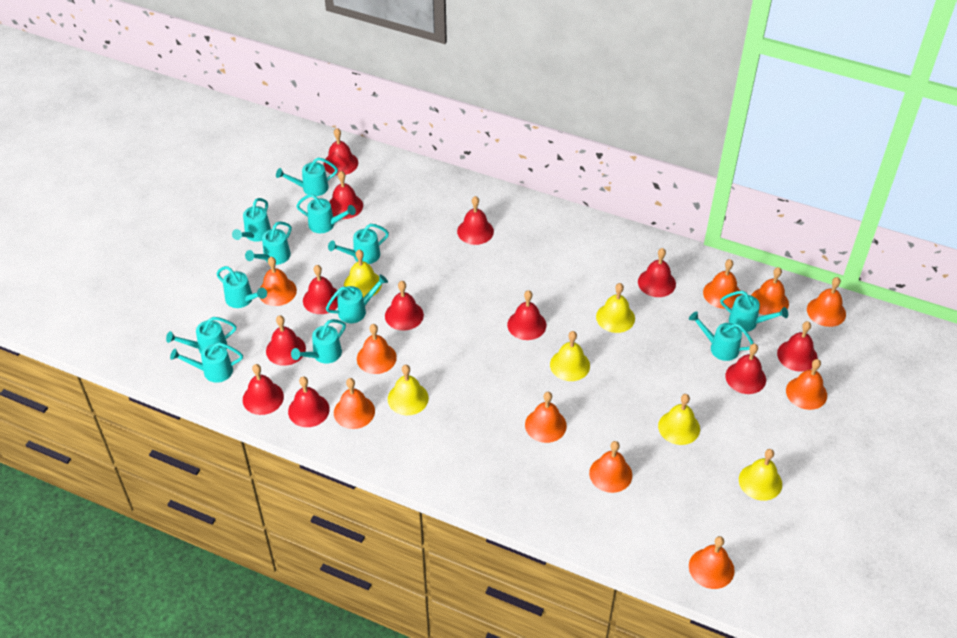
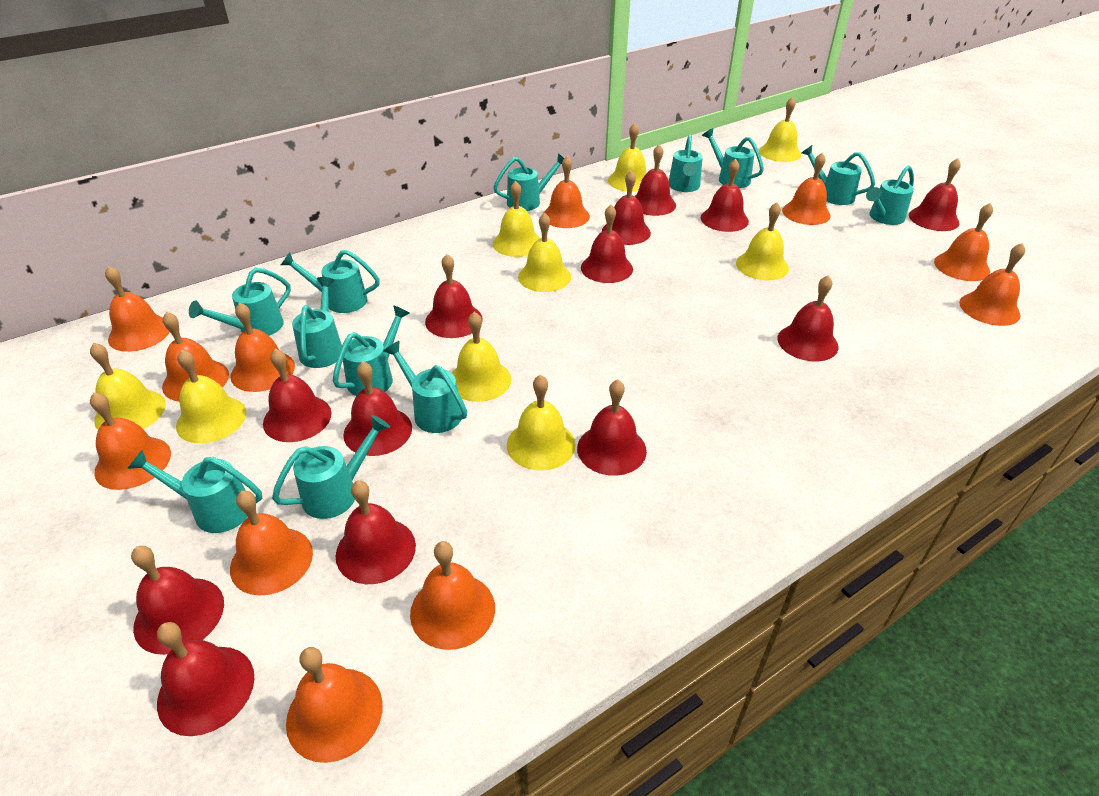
orange bell: 10 -> 11
red bell: 12 -> 13
yellow bell: 6 -> 9

